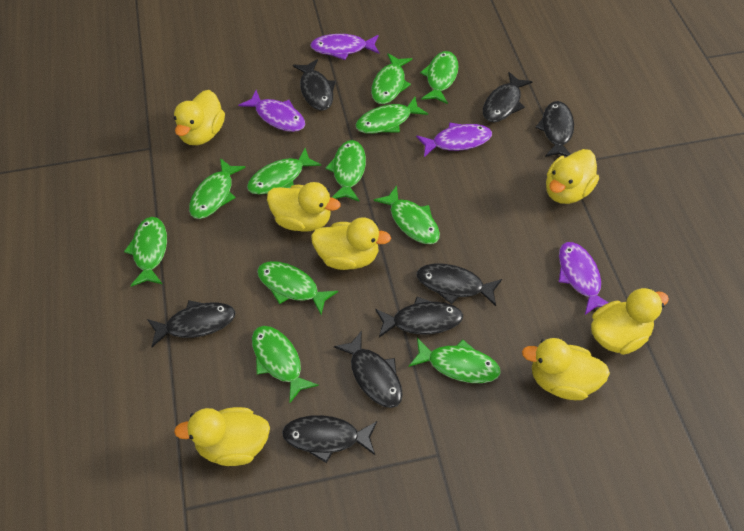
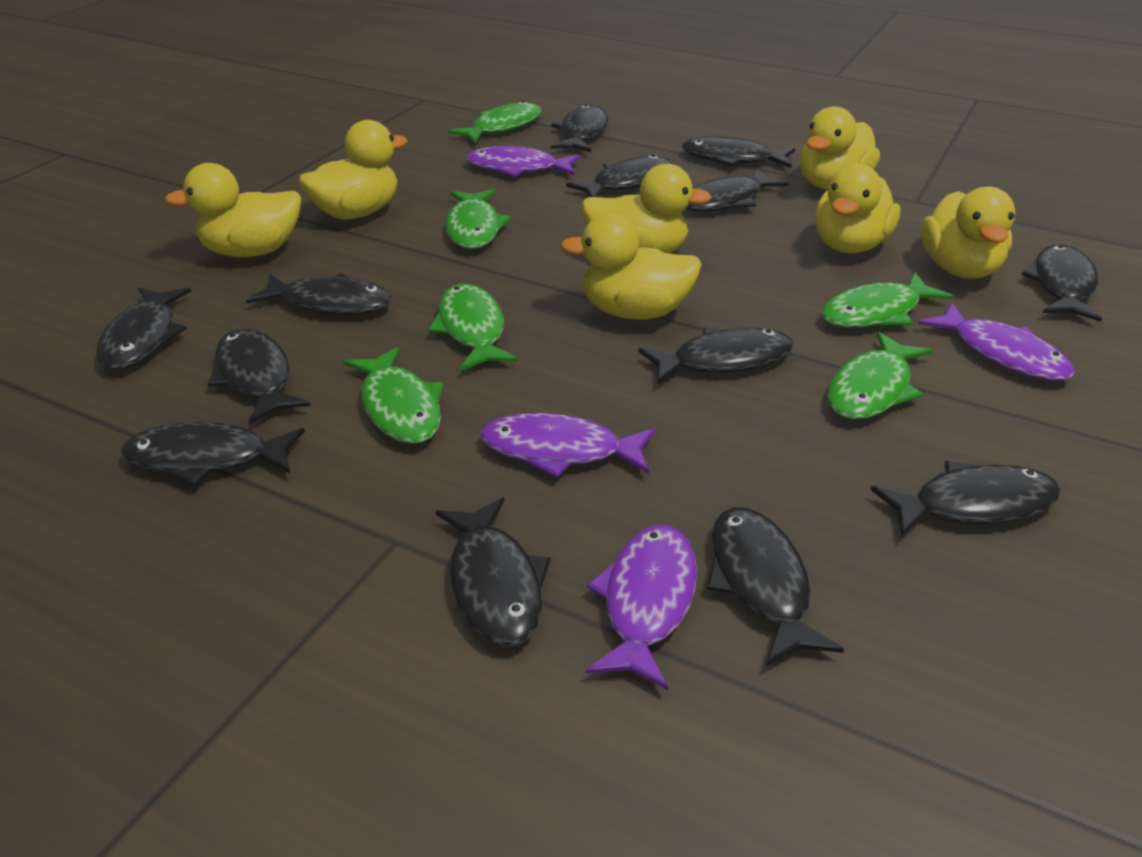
black fish: 8 -> 13
green fish: 11 -> 6

